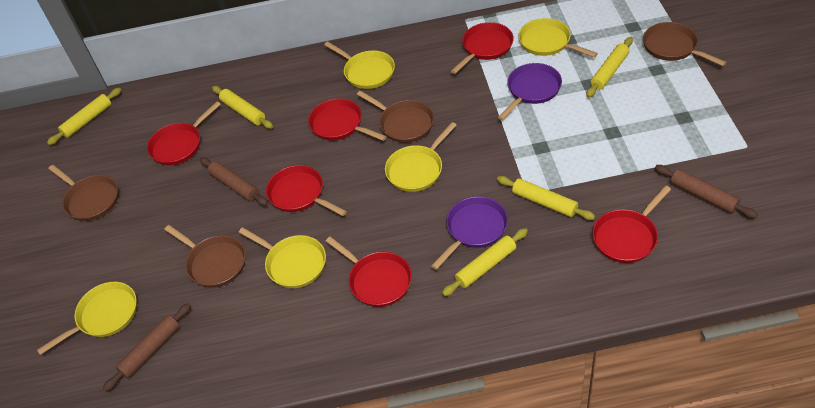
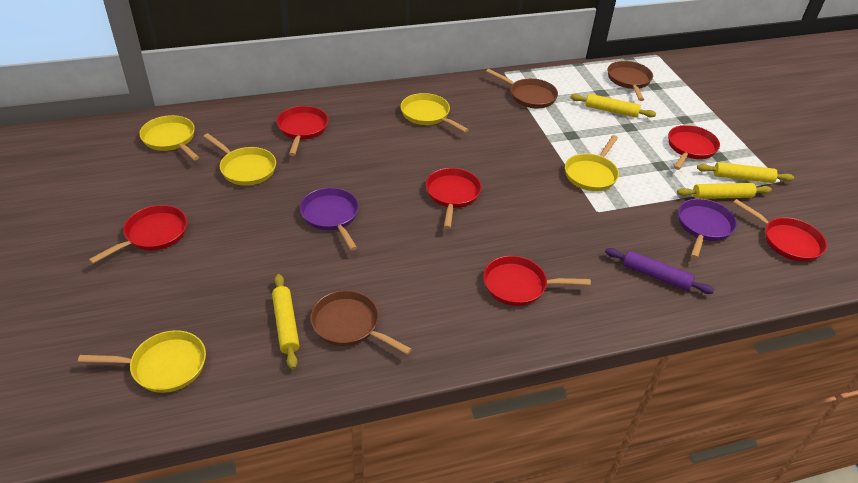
brown pan: 4 -> 3
brown rolling pin: 3 -> 0
purple rolling pin: 0 -> 1
yellow rolling pin: 5 -> 4

